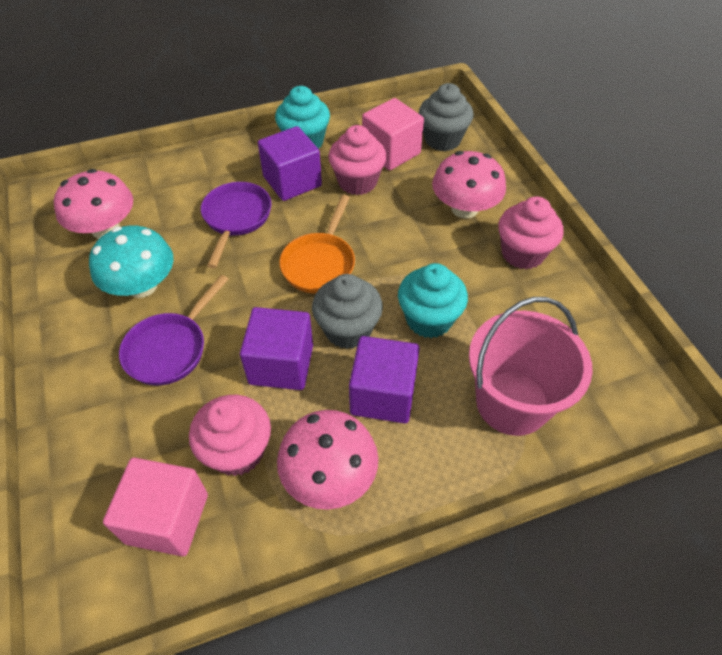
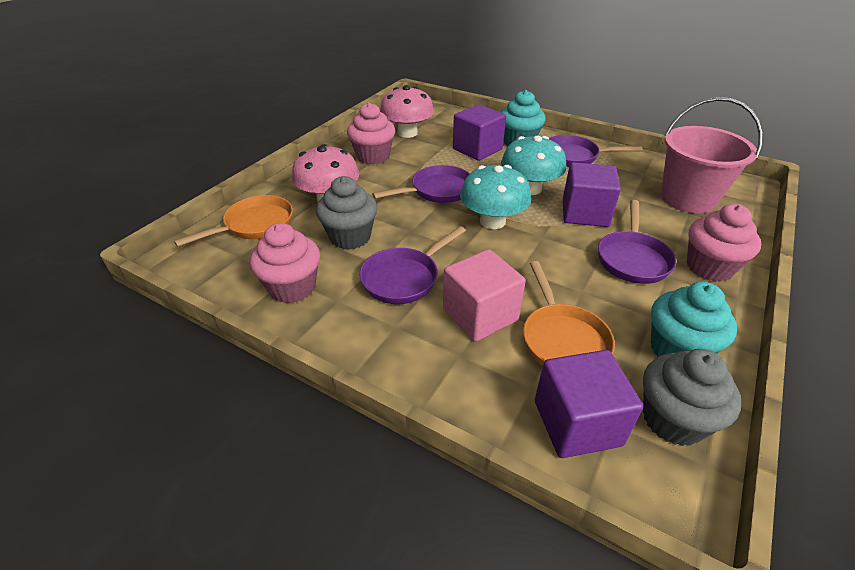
orange pan: 1 -> 2
pink cube: 2 -> 1
pink mushroom: 3 -> 2
purple pan: 2 -> 4
turquoise mushroom: 1 -> 2

